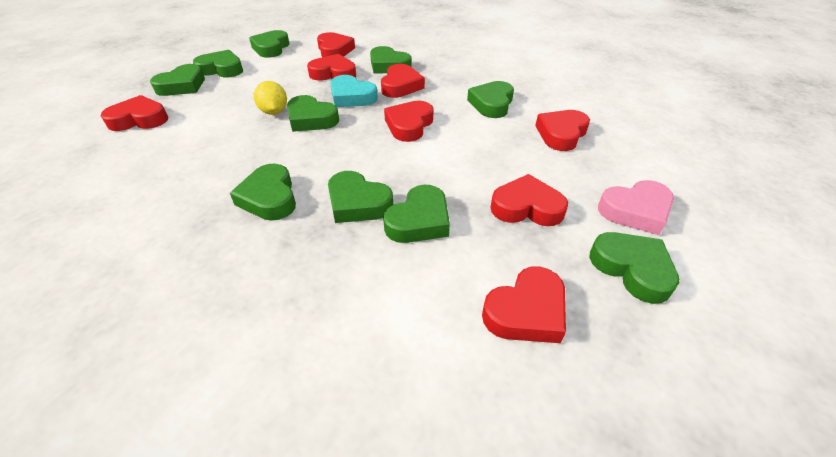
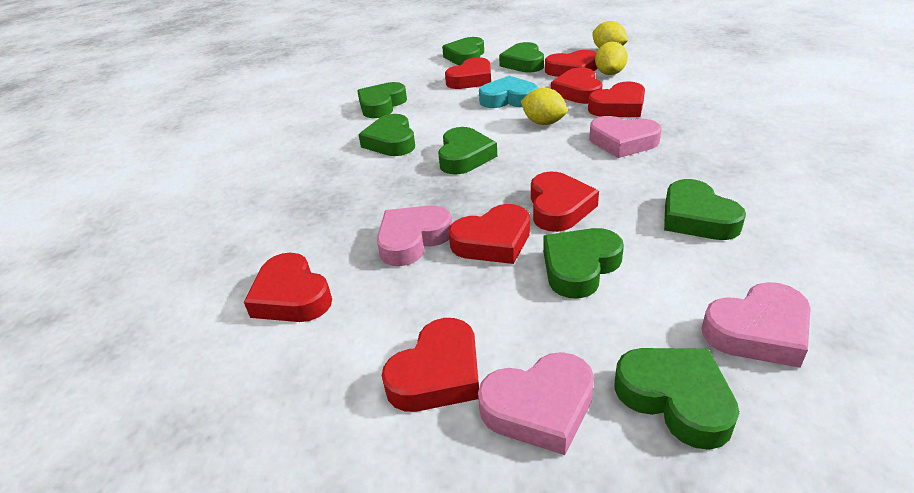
green heart: 10 -> 8
pink heart: 1 -> 4
yellow lemon: 1 -> 3

